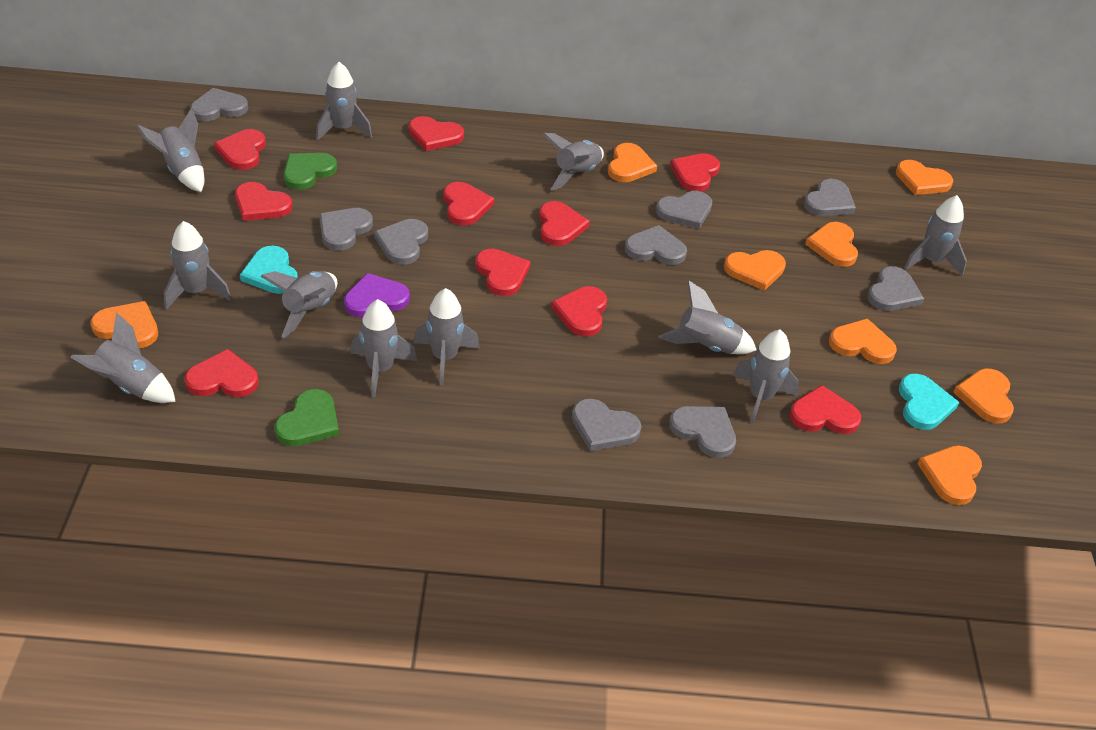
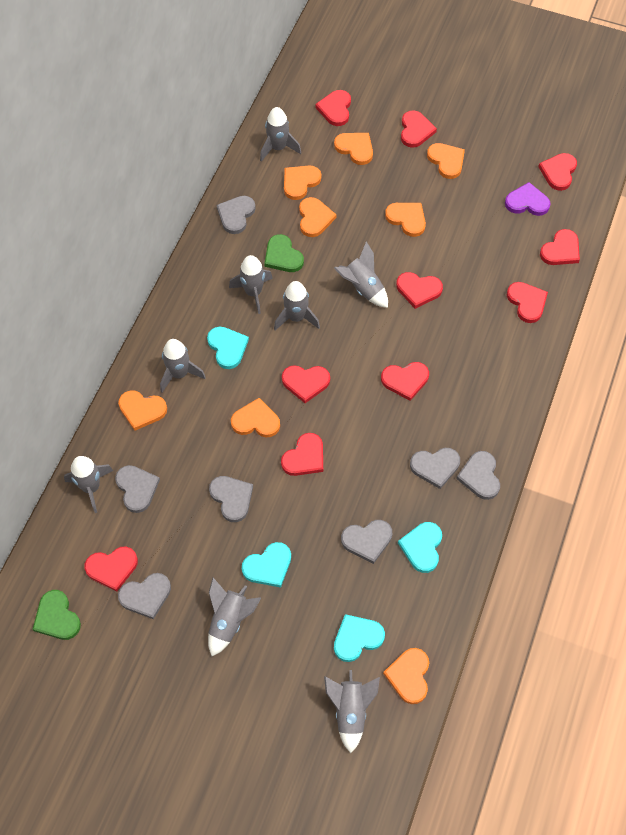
grey heart: 9 -> 7
grey rocket: 11 -> 8
turquoise heart: 2 -> 4

